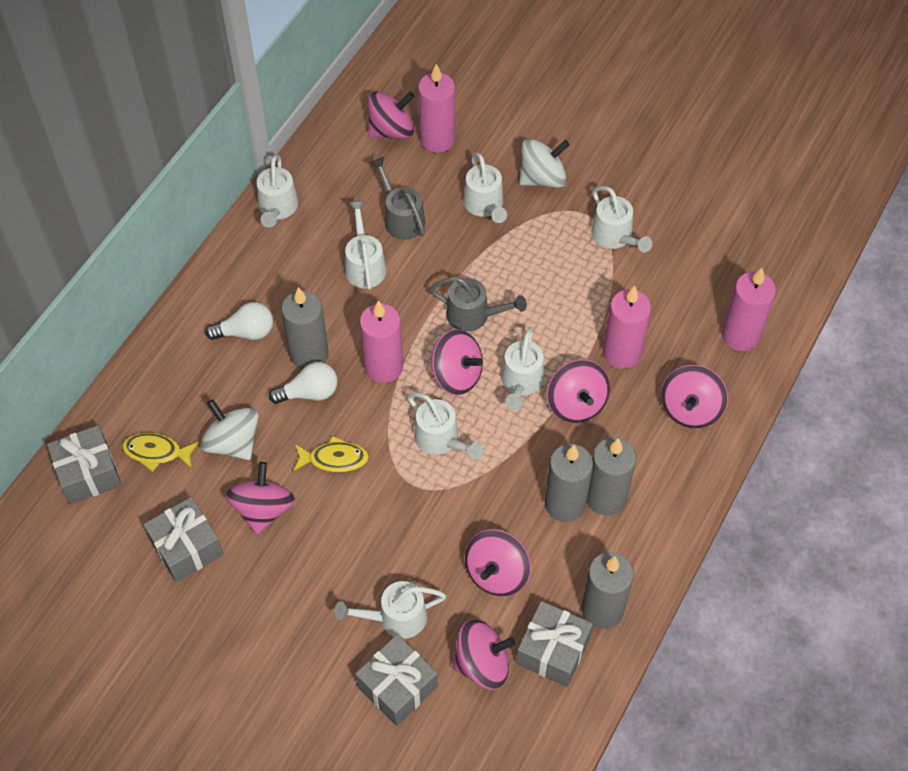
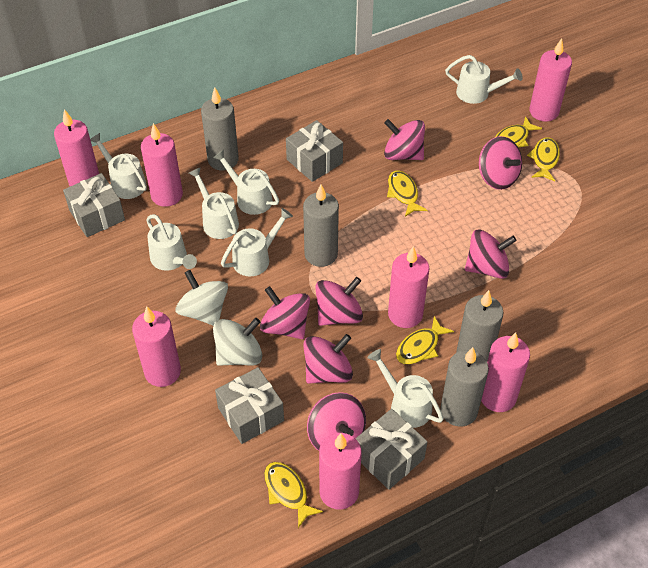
grey watering can: 2 -> 0
pink candle: 4 -> 7
white light bulb: 2 -> 0
yellow fish: 2 -> 5

